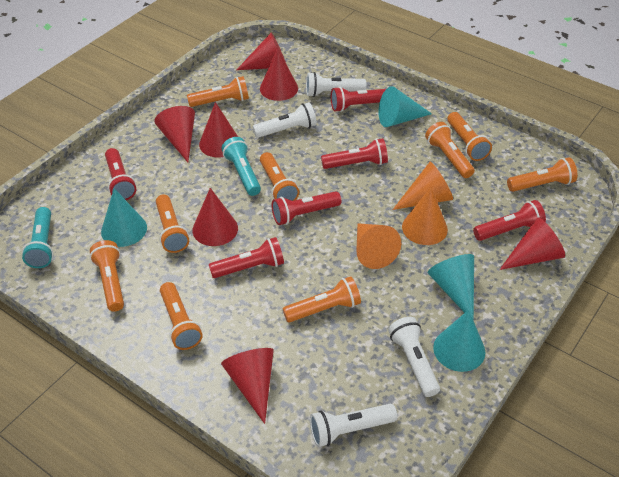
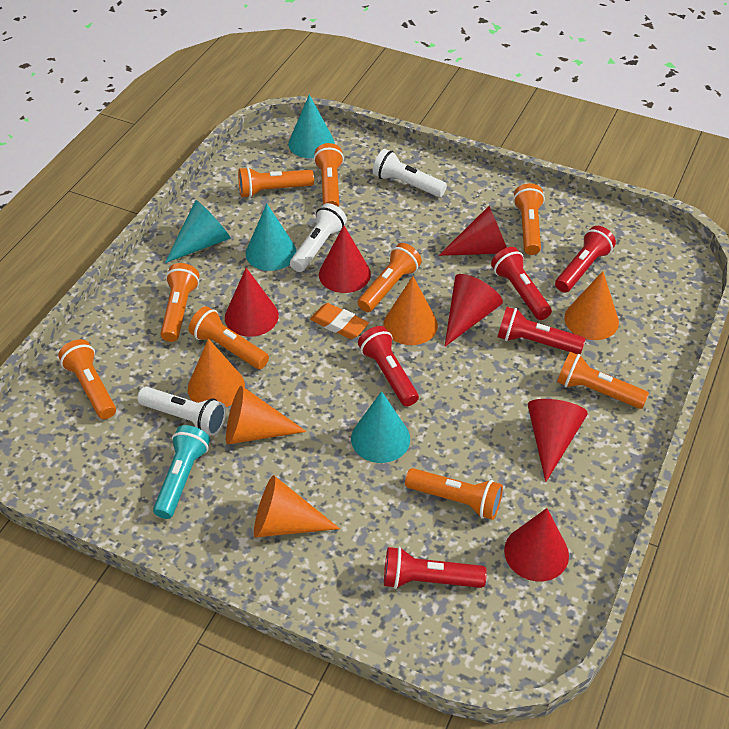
orange cone: 3 -> 5
orange eraser: 0 -> 1
red cone: 7 -> 6
red flashlight: 6 -> 5
turquoise flashlight: 2 -> 1
white flashlight: 4 -> 3

